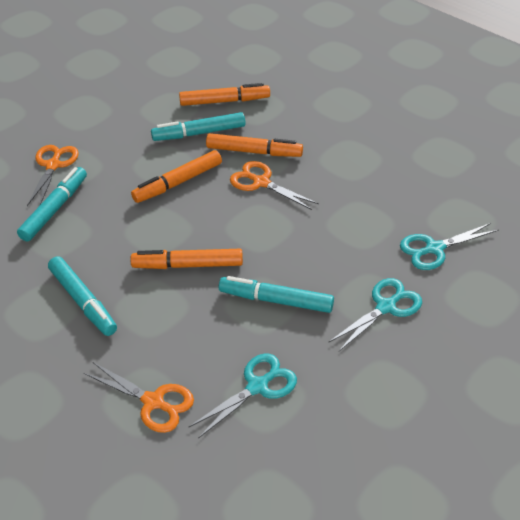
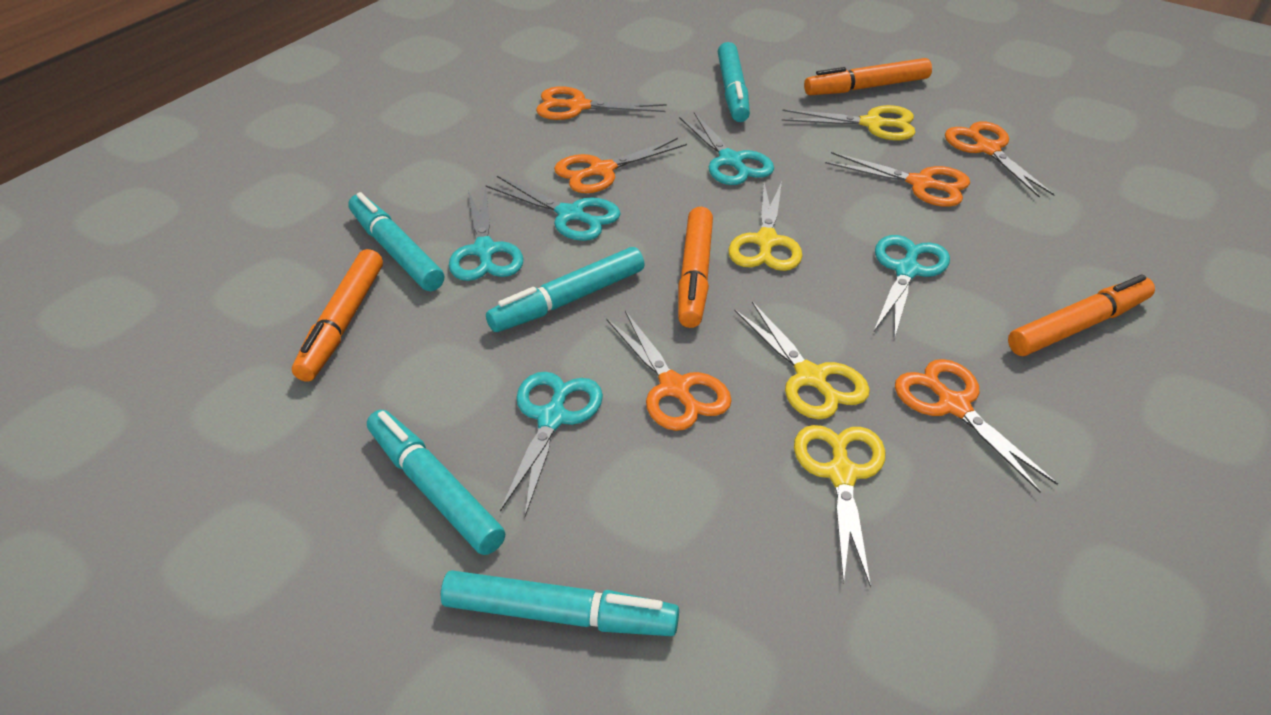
orange scissors: 3 -> 6
turquoise marker: 4 -> 5
turquoise scissors: 3 -> 5
yellow scissors: 0 -> 4

